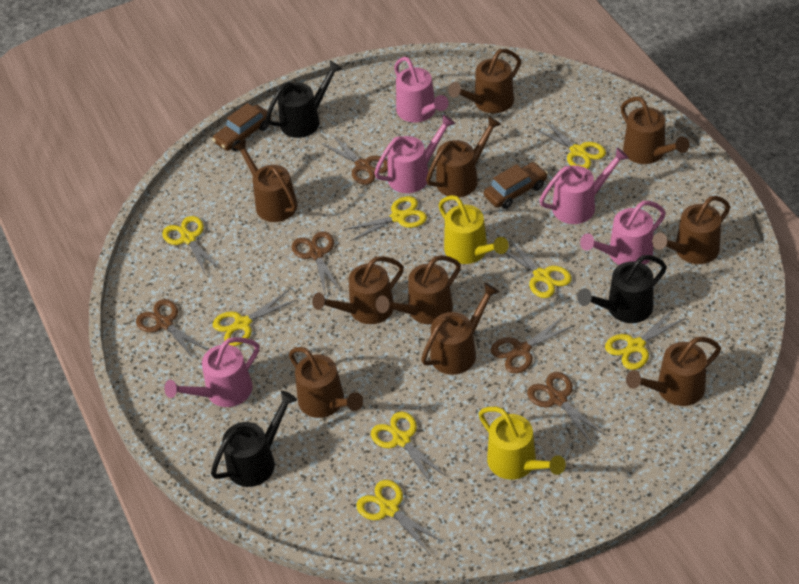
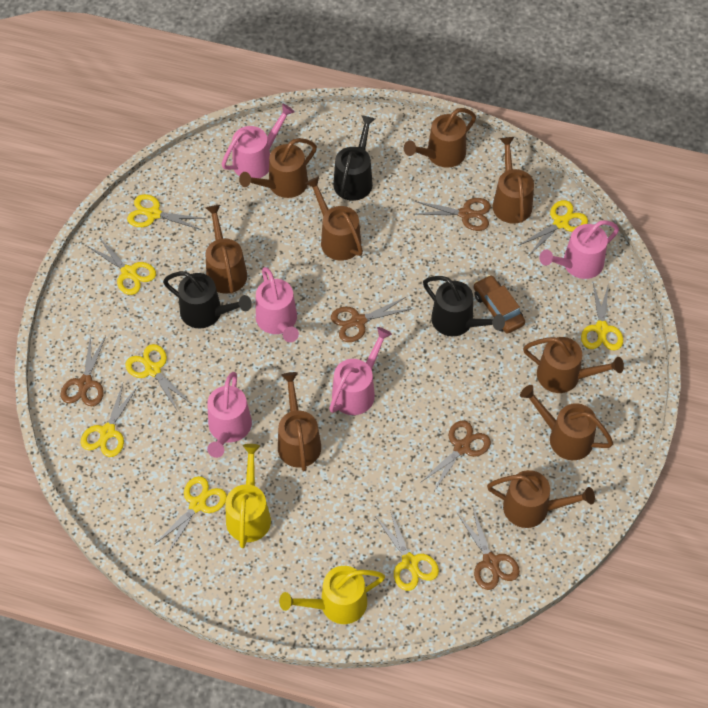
brown car: 2 -> 1
brown watering can: 10 -> 9

